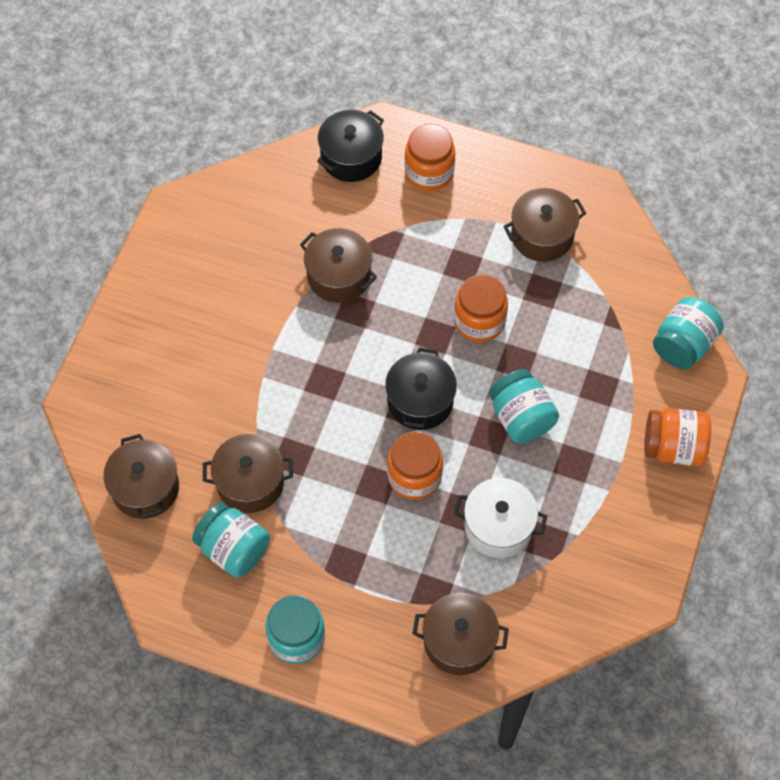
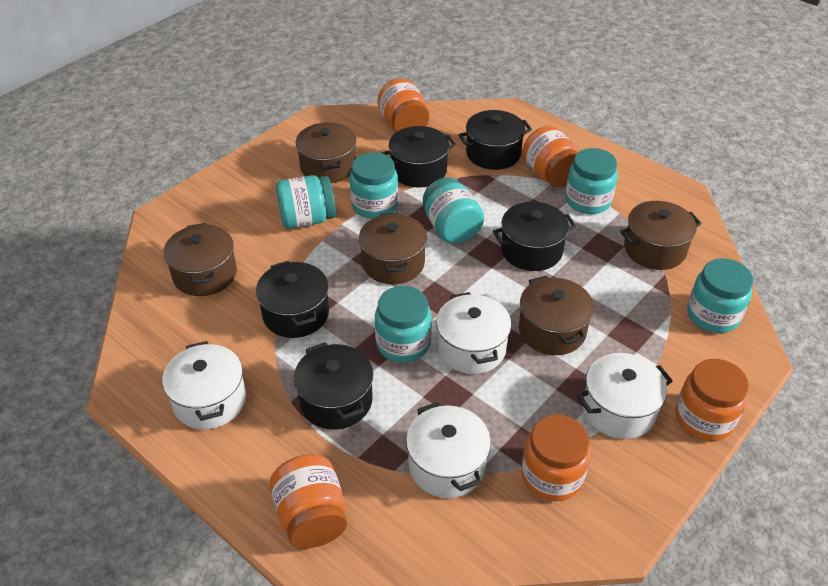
black pot: 2 -> 5
orange jar: 4 -> 5
turquoise jar: 4 -> 6
white pot: 1 -> 4

